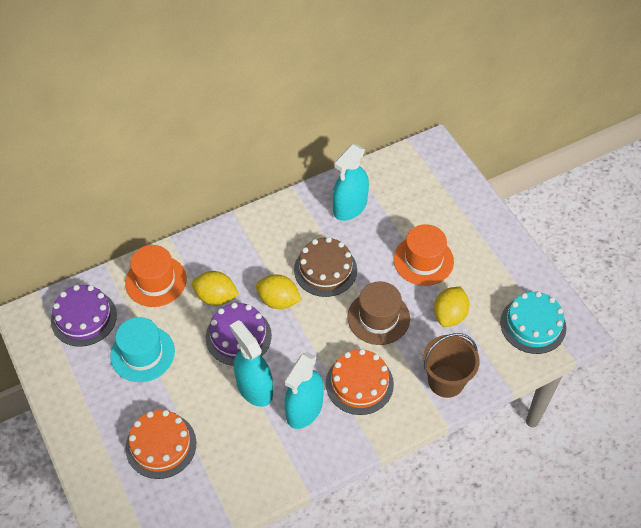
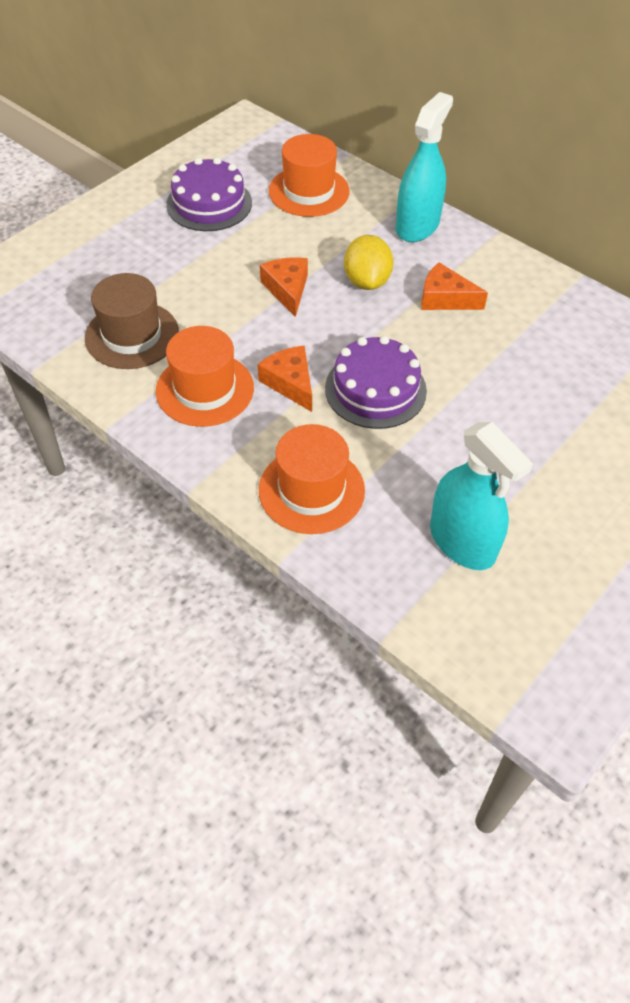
brown bucket: 1 -> 0
brown cake: 1 -> 0
orange cake: 2 -> 0
orange cheese: 0 -> 3
orange hat: 2 -> 3
turquoise cake: 1 -> 0
turquoise hat: 1 -> 0
turquoise spray bottle: 3 -> 2
yellow lemon: 3 -> 1

